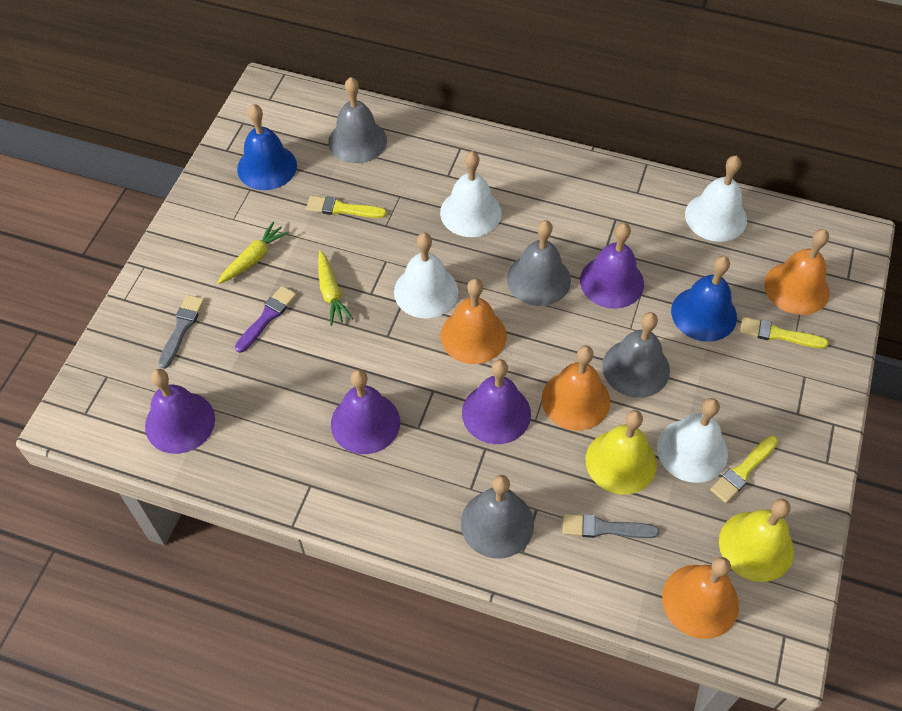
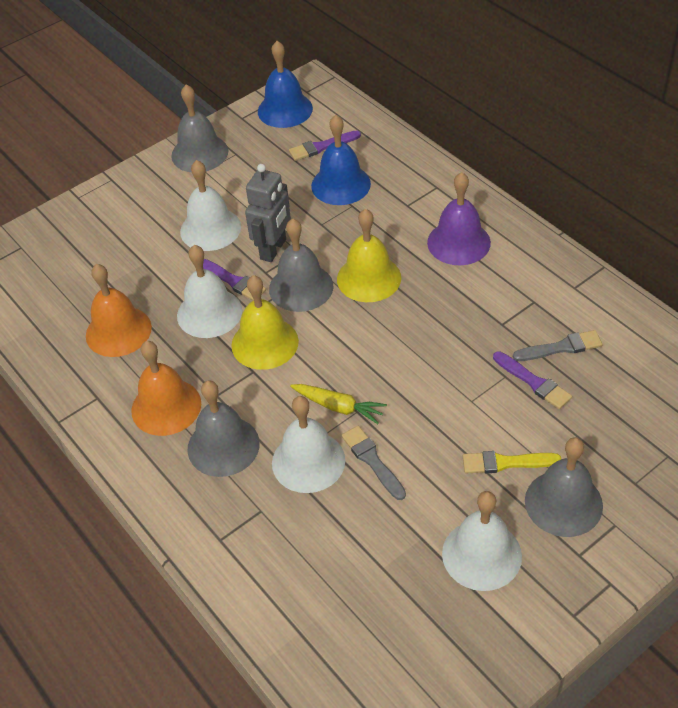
grey robot: 0 -> 1
orange bell: 4 -> 2
purple bell: 4 -> 1
purple brush: 1 -> 3
yellow brush: 3 -> 1
yellow carrot: 2 -> 1

